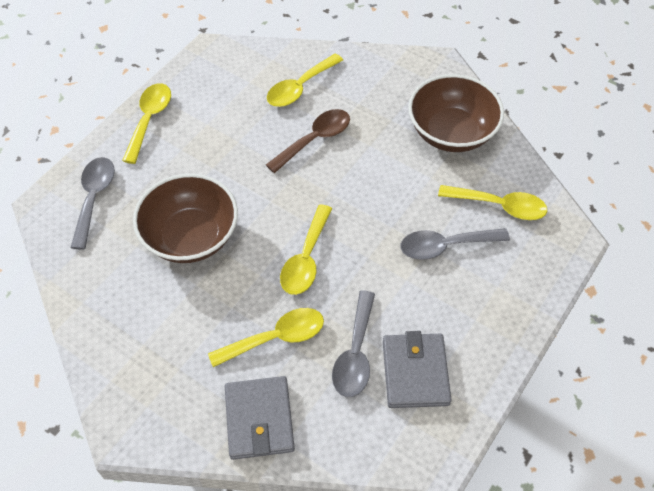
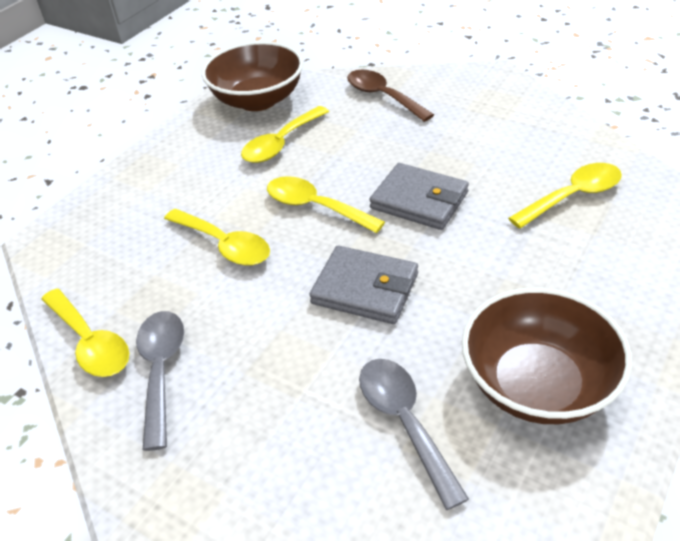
grey spoon: 3 -> 2

